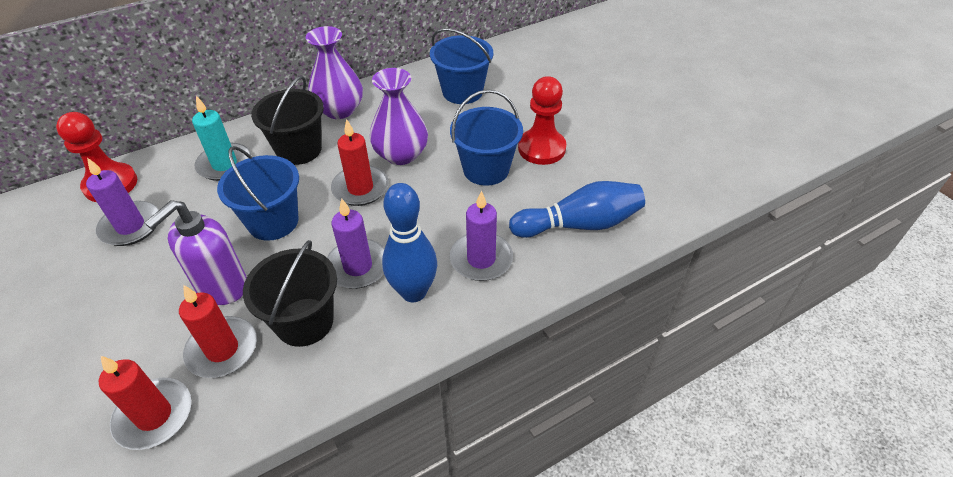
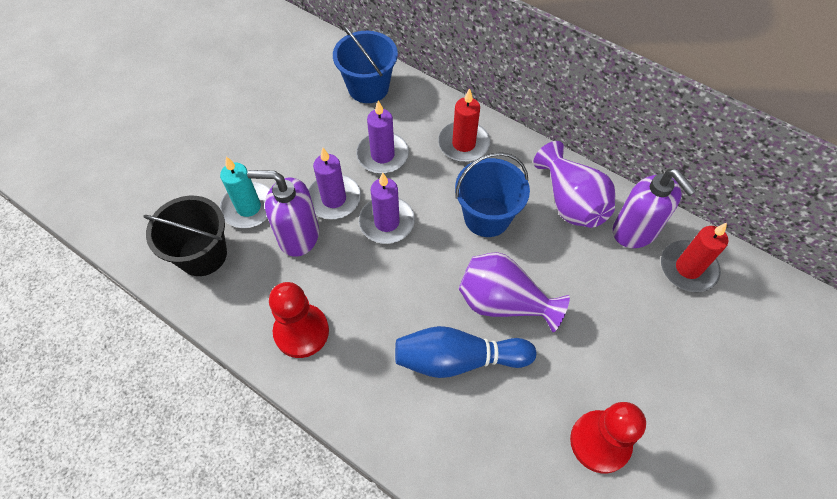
black bucket: 2 -> 1
blue bowling pin: 2 -> 1
blue bucket: 3 -> 2
purple soap dispenser: 1 -> 2
red candle: 3 -> 2

